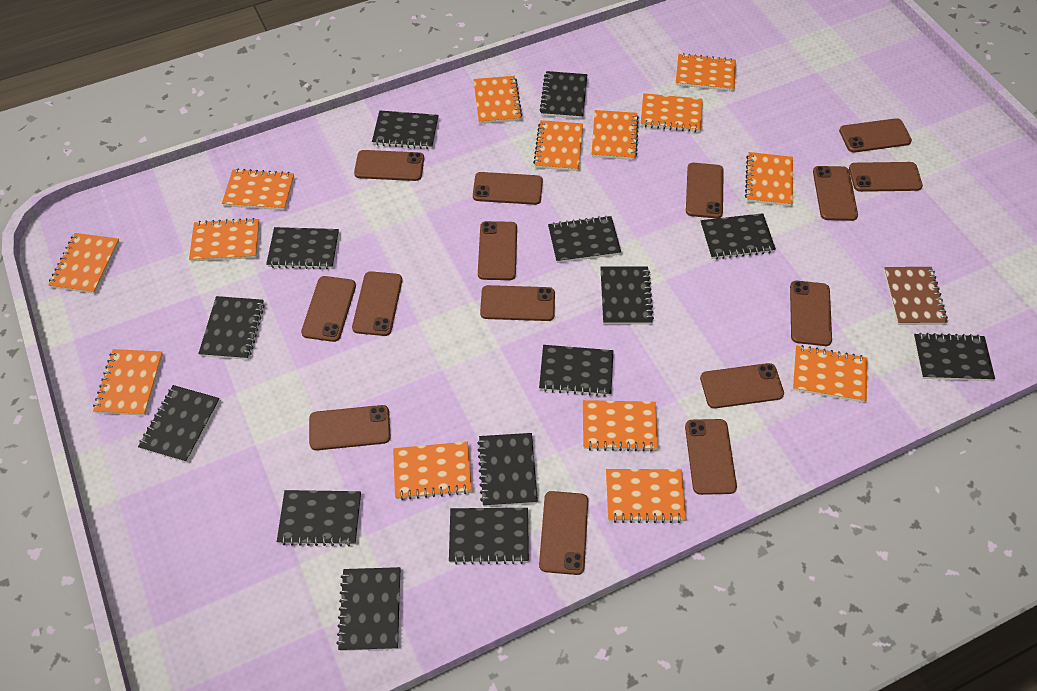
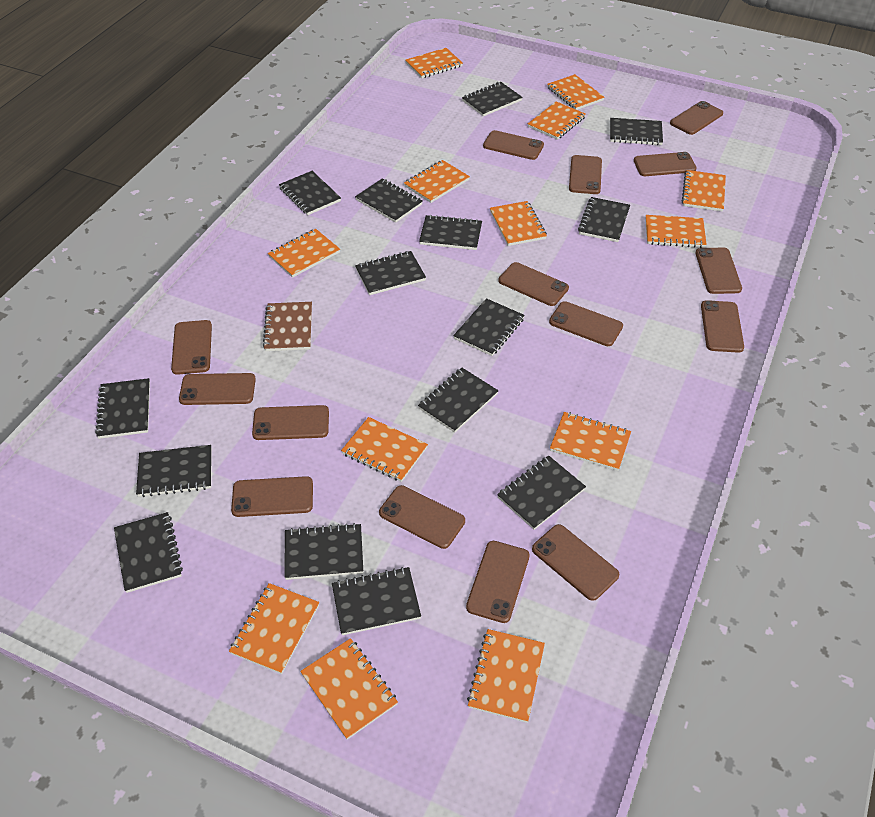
black notebook: 14 -> 15
orange notebook: 14 -> 13

